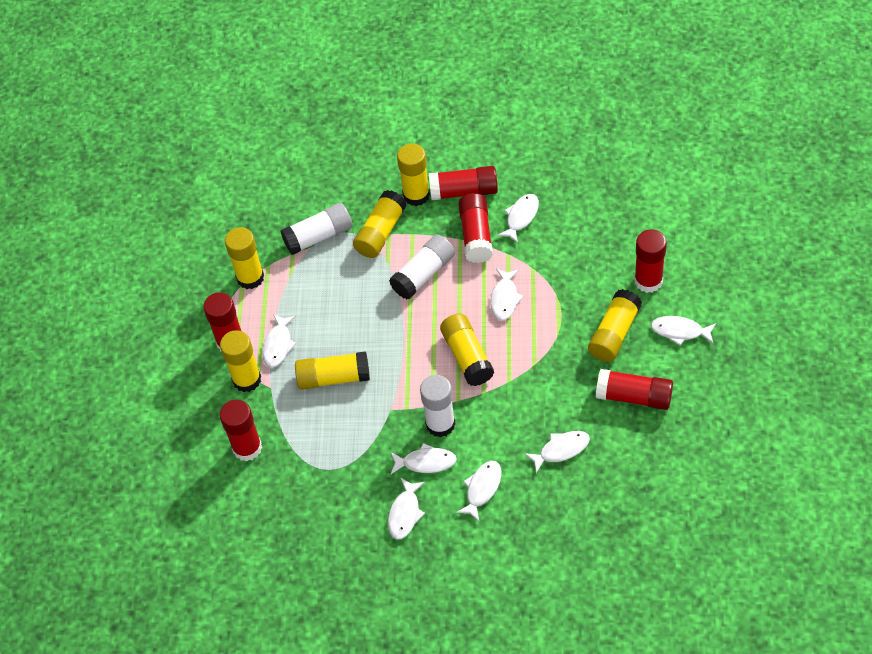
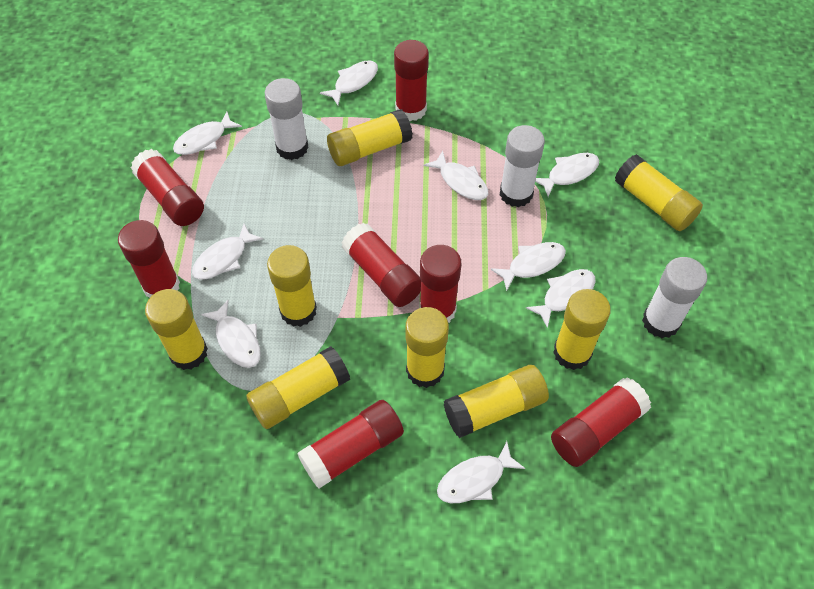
red glue stick: 6 -> 7
white fish: 8 -> 9
yellow glue stick: 7 -> 8

